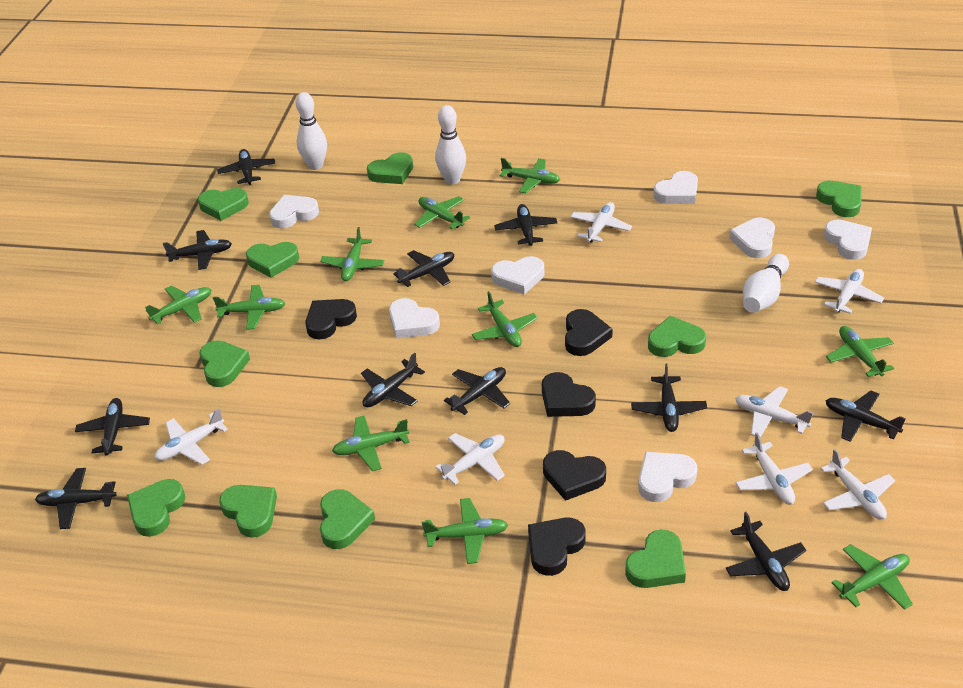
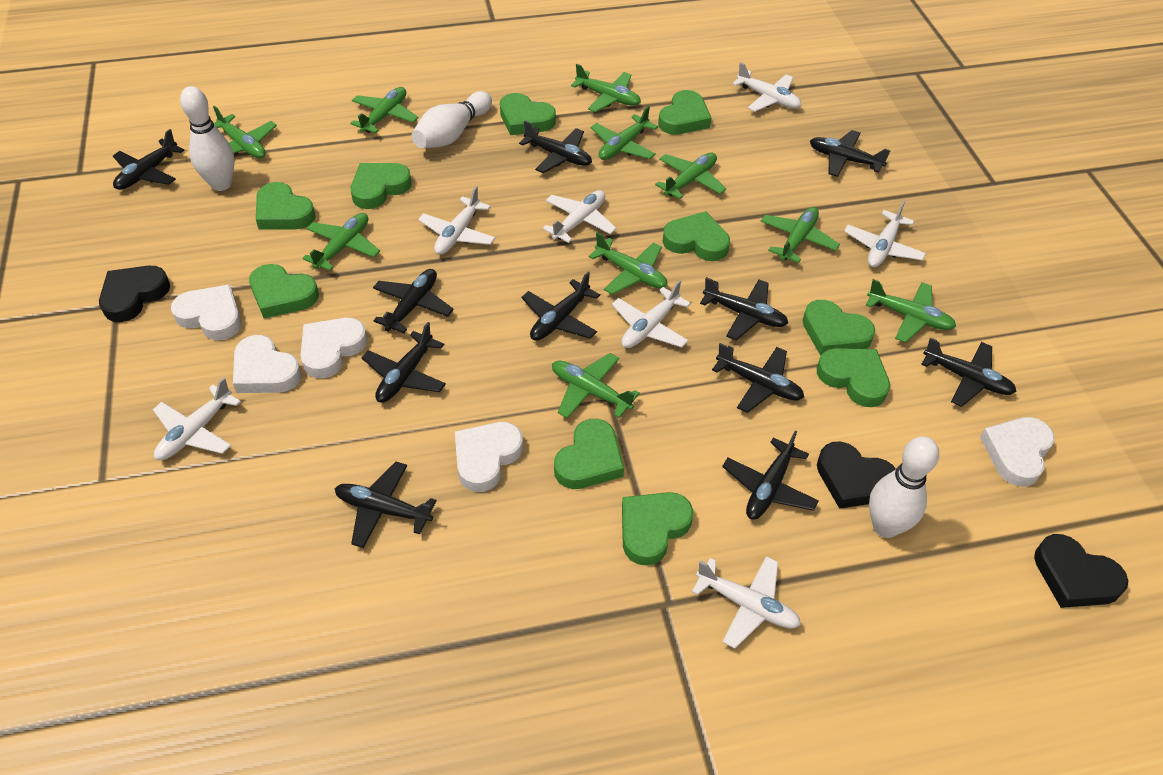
black heart: 5 -> 3
white heart: 7 -> 5

